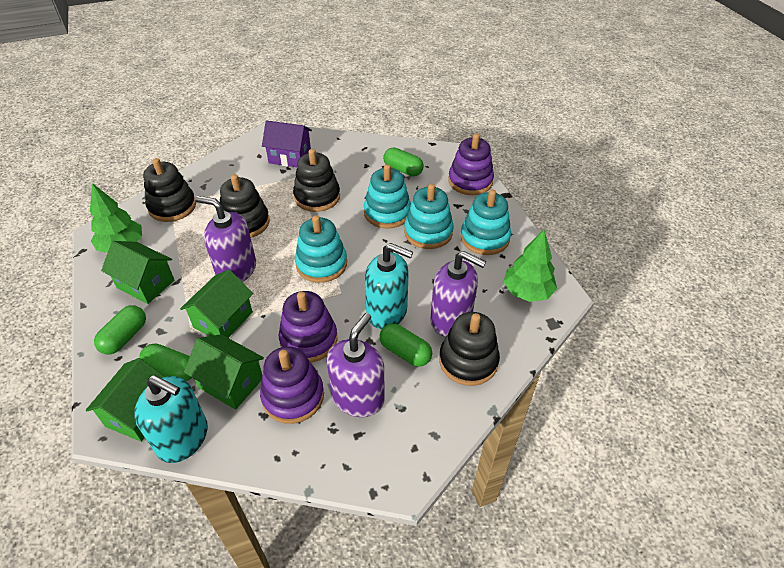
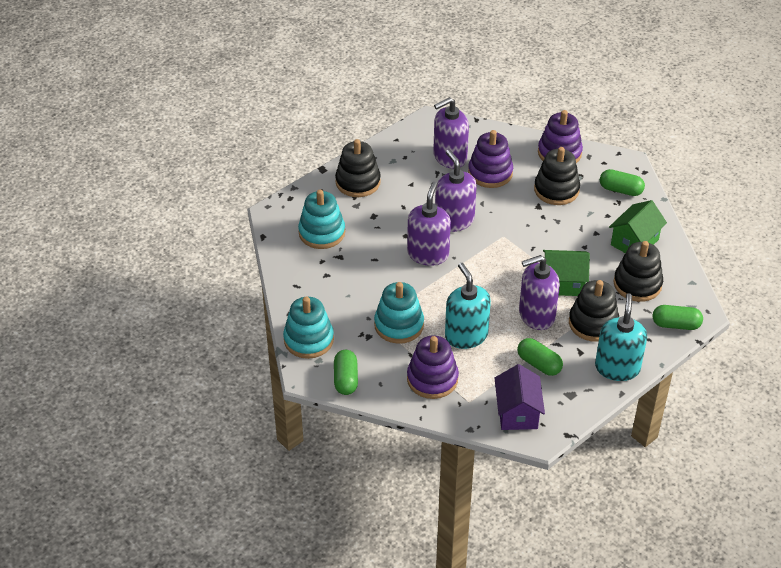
green house: 4 -> 2
green tree: 2 -> 0
purple soap dispenser: 3 -> 4
turquoise stacking toy: 4 -> 3

